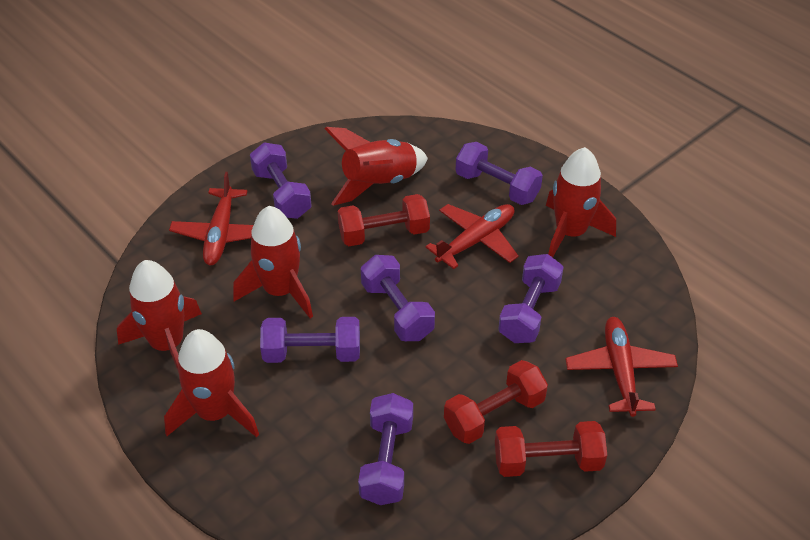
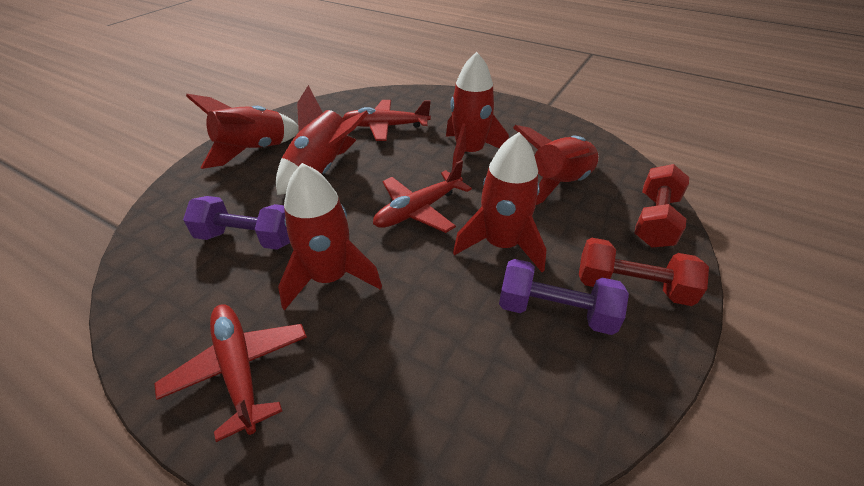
purple dumbbell: 6 -> 2
red dumbbell: 3 -> 2
red rocket: 5 -> 6

